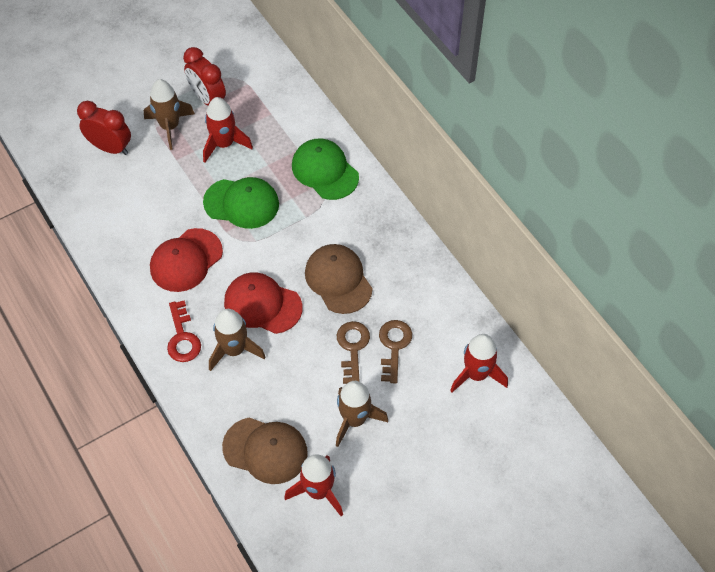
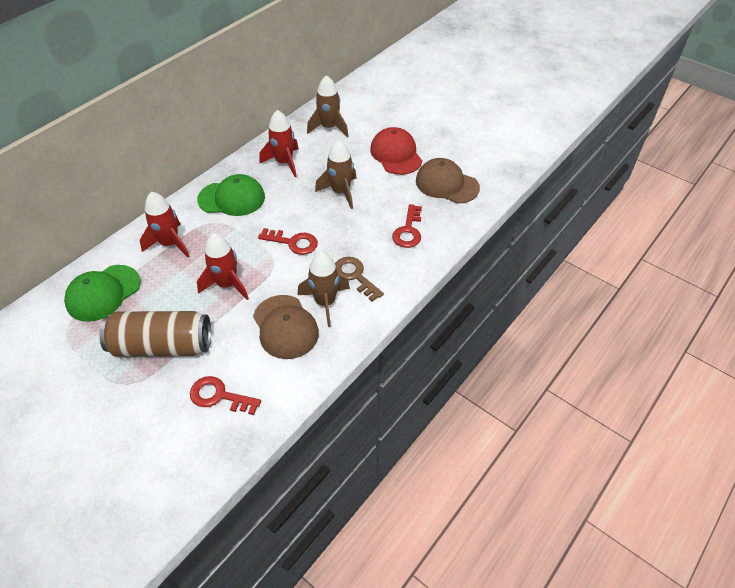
brown can: 0 -> 1
brown key: 2 -> 1
red cap: 2 -> 1
red clock: 2 -> 0
red key: 1 -> 3

